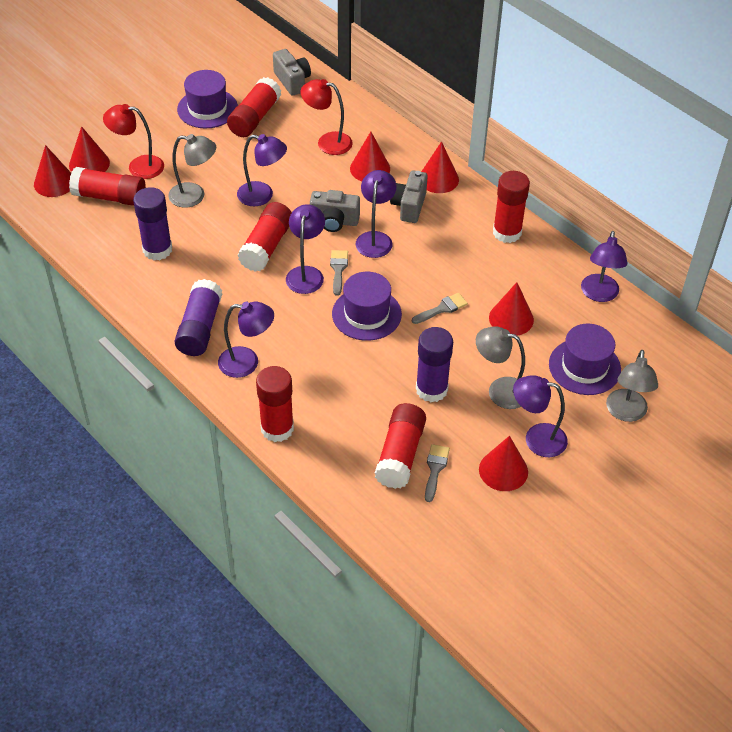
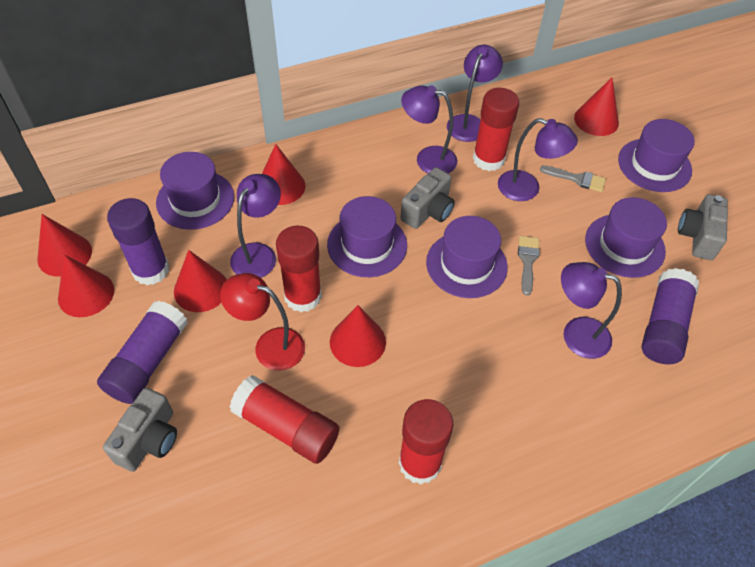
grey brush: 3 -> 2
grey lamp: 3 -> 0
purple hat: 3 -> 5
purple lamp: 6 -> 5
red glue stick: 6 -> 4
red lamp: 2 -> 1

